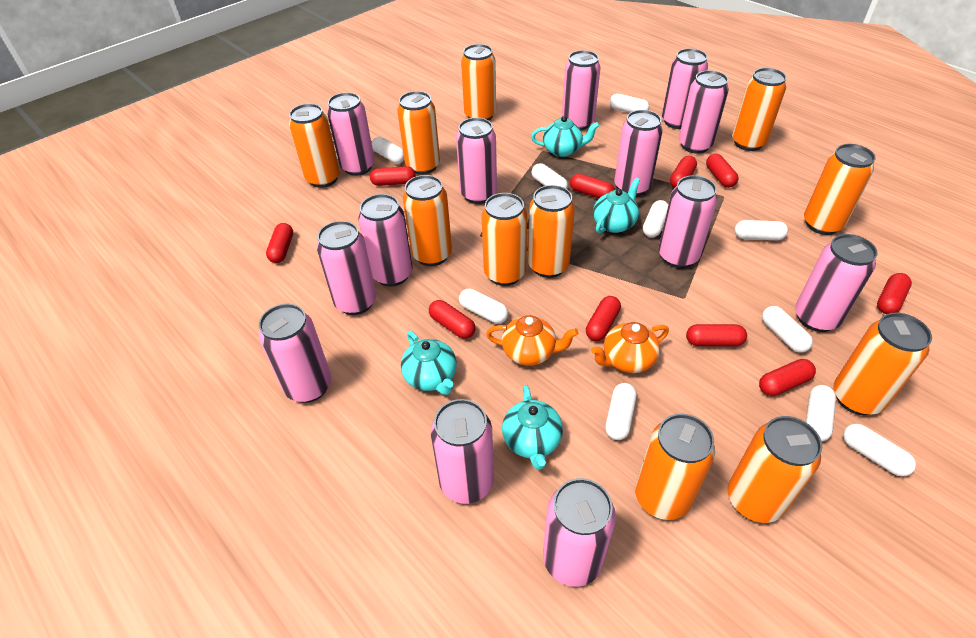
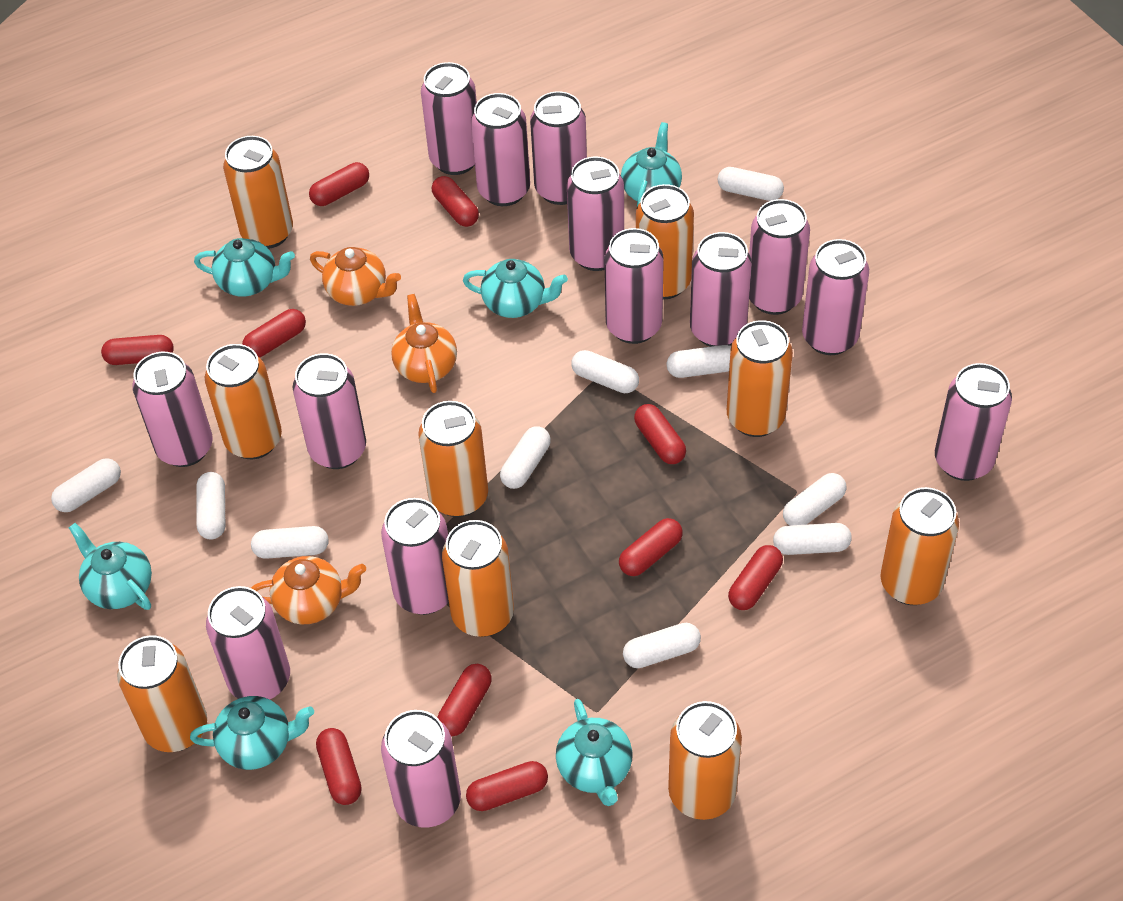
orange can: 11 -> 9
orange teapot: 2 -> 3
pink can: 13 -> 14
turquoise teapot: 4 -> 6

